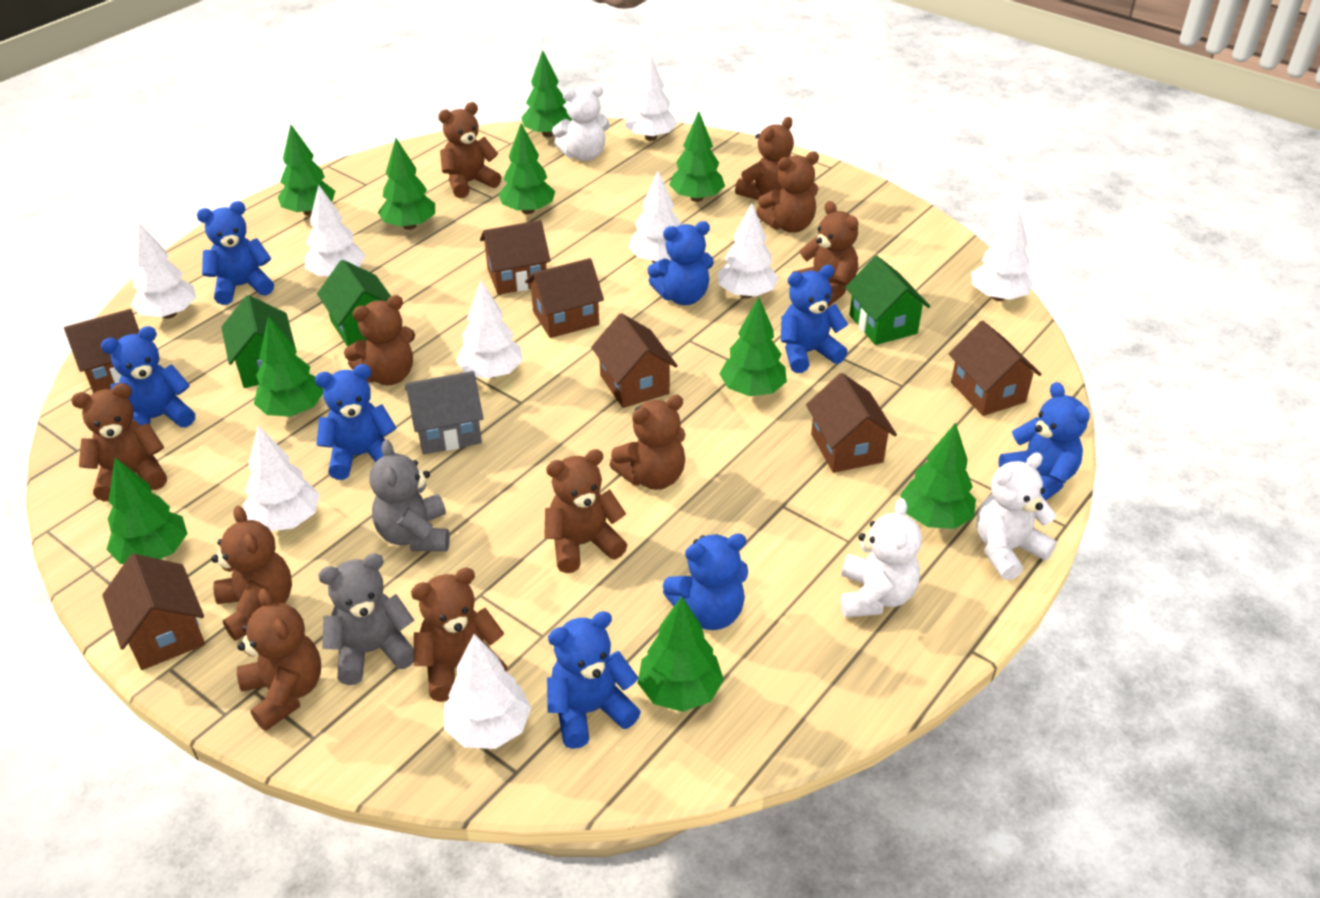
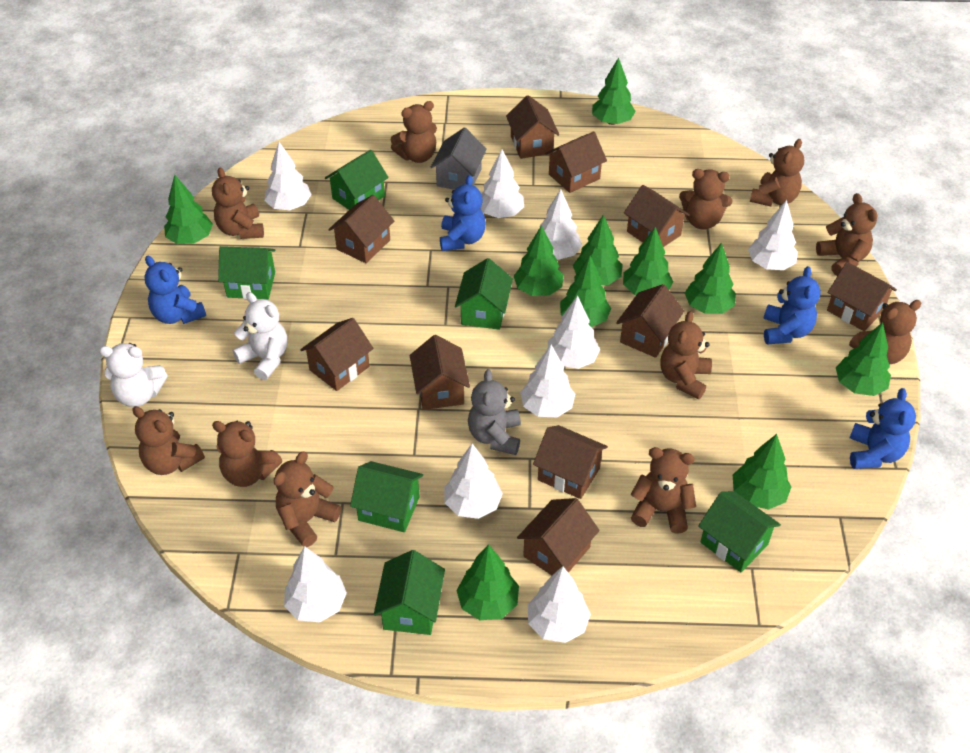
blue teddy bear: 8 -> 4
brown house: 7 -> 10
green house: 3 -> 6
grey teddy bear: 2 -> 1
white teddy bear: 3 -> 2

